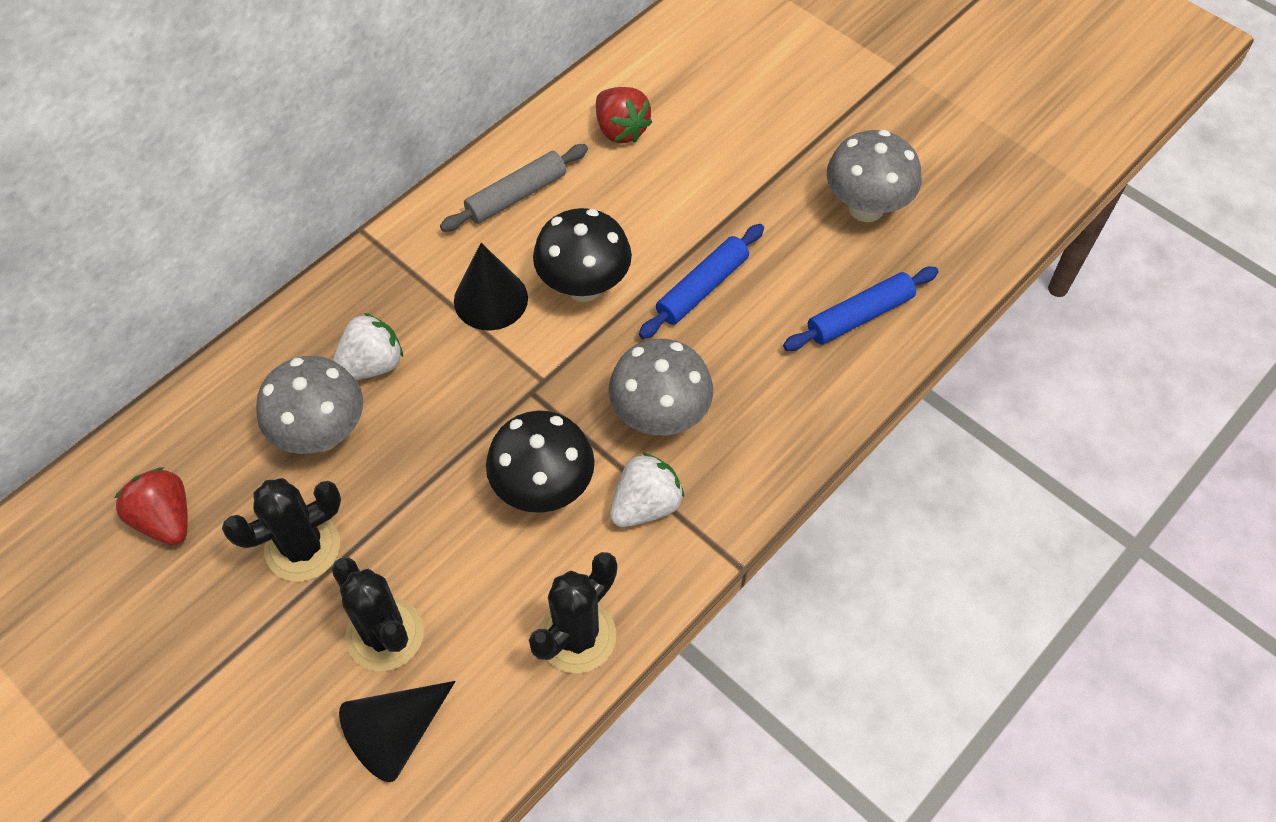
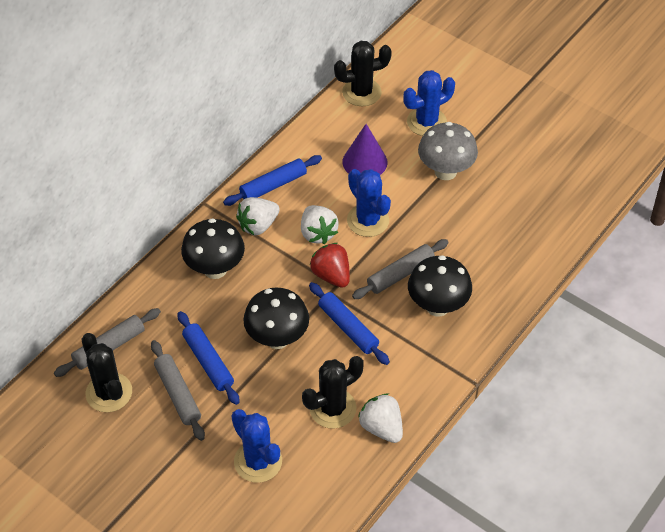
black cone: 2 -> 0
black mushroom: 2 -> 3
blue cactus: 0 -> 3
blue rolling pin: 2 -> 3
grey mushroom: 3 -> 1
grey rolling pin: 1 -> 3
purple cone: 0 -> 1
red strawberry: 2 -> 1
white strawberry: 2 -> 3

